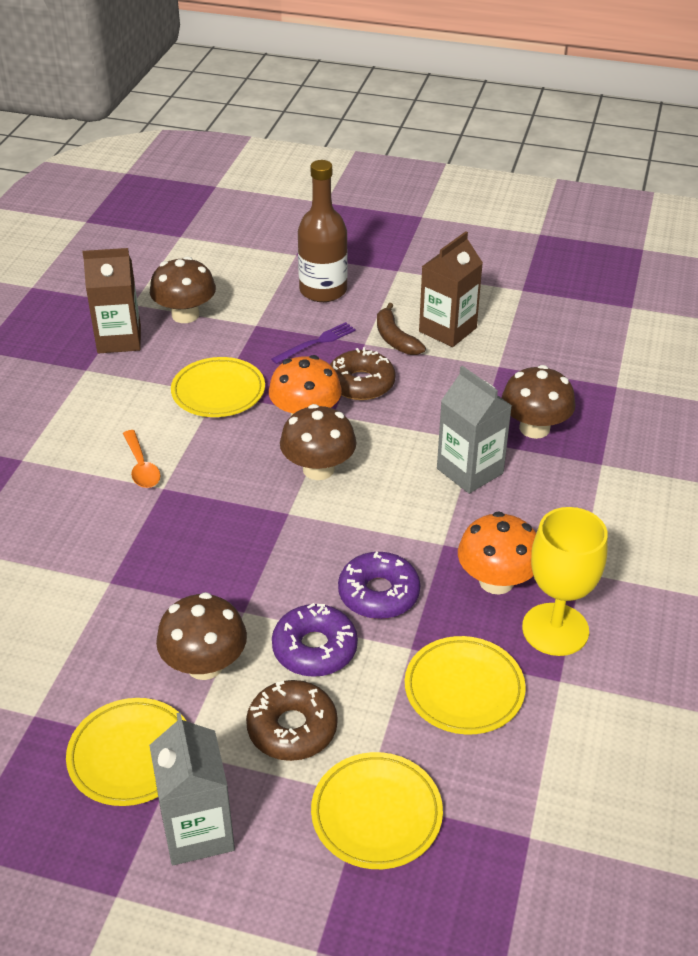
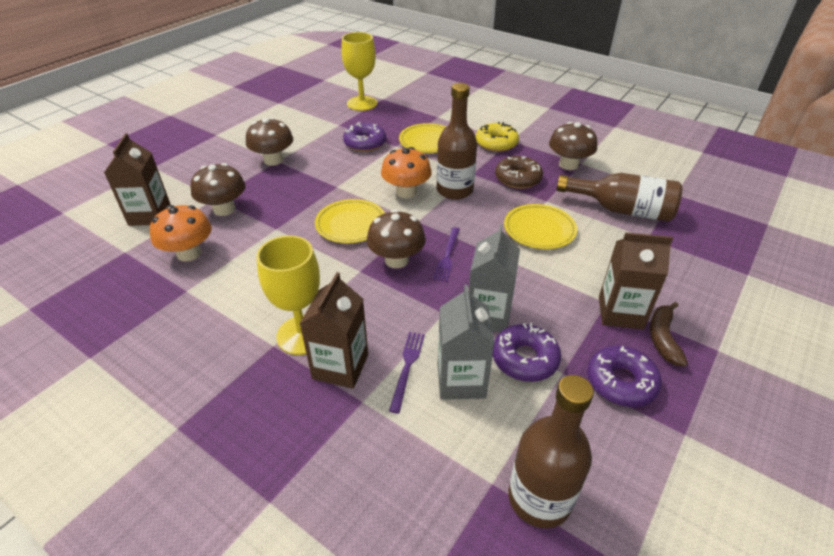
brown bottle: 1 -> 3
brown carton: 2 -> 3
brown donut: 2 -> 1
orange spoon: 1 -> 0
purple donut: 2 -> 3
purple fork: 1 -> 2
yellow donut: 0 -> 1
yellow goblet: 1 -> 2
yellow plate: 4 -> 3

